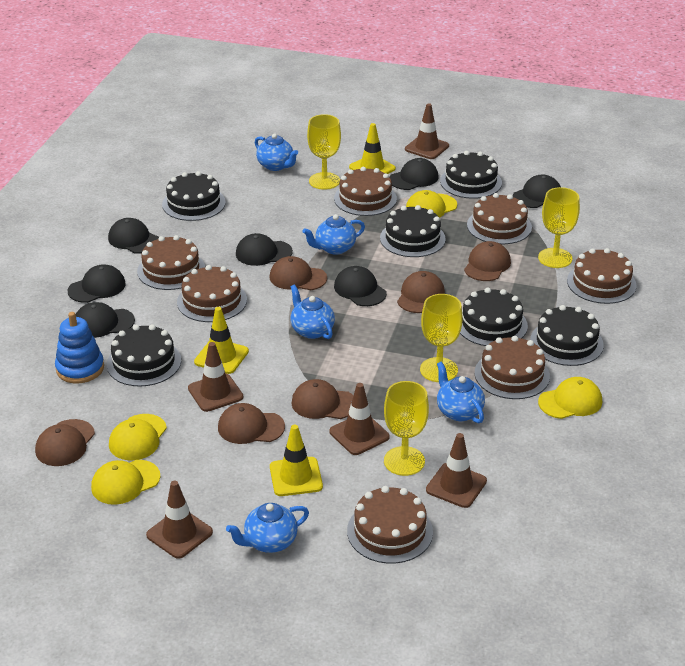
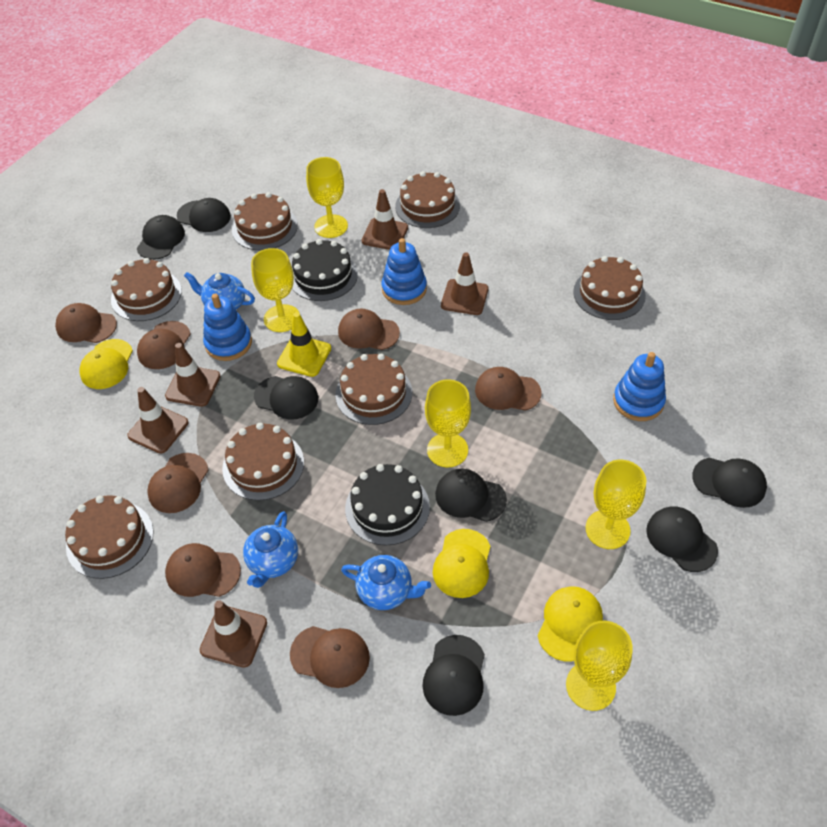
black cake: 6 -> 2
blue stacking toy: 1 -> 3
blue teapot: 5 -> 3
brown cap: 6 -> 7
yellow cap: 4 -> 3
yellow goblet: 4 -> 5
yellow traffic cone: 3 -> 1

